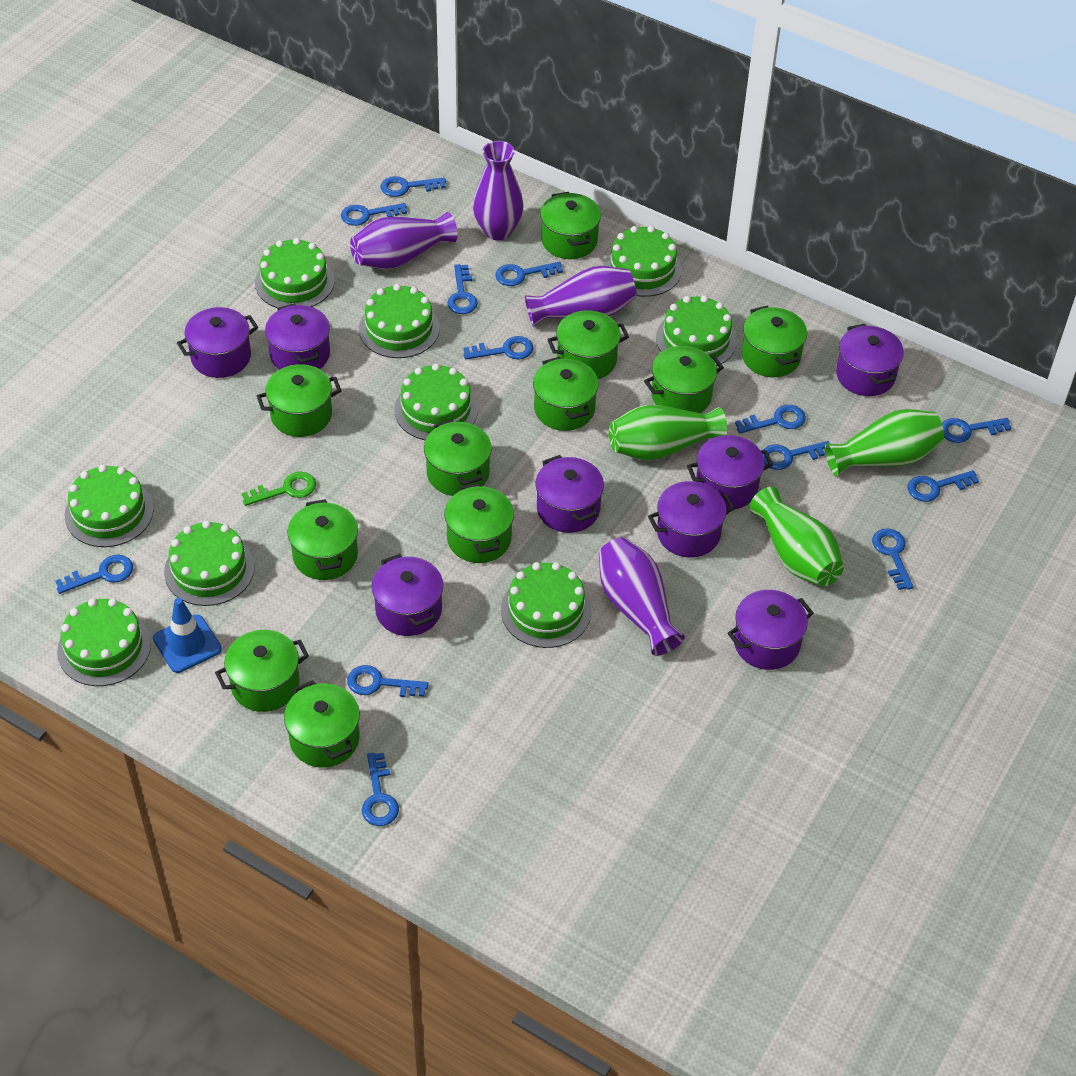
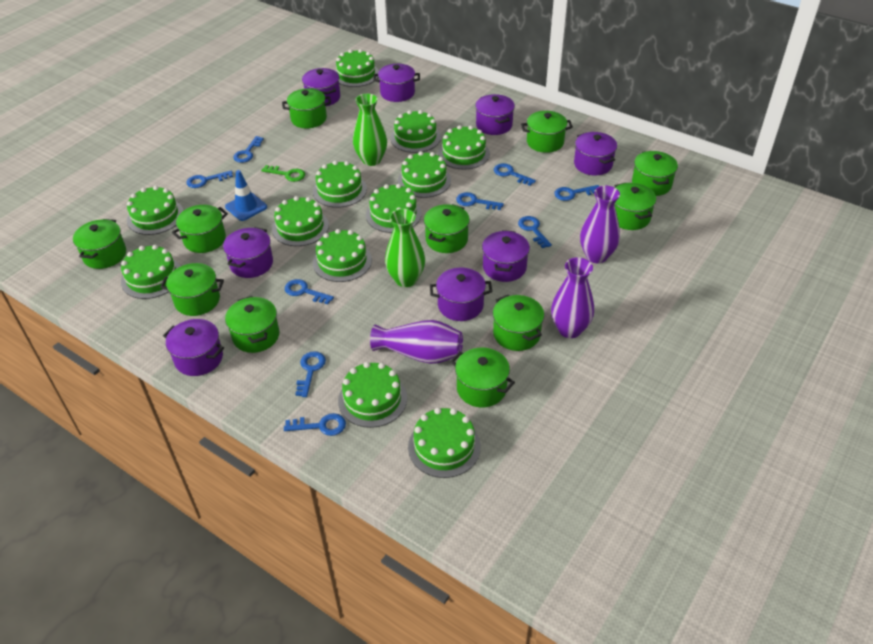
blue key: 13 -> 9
green cake: 9 -> 12
green vase: 3 -> 2
purple vase: 4 -> 3

